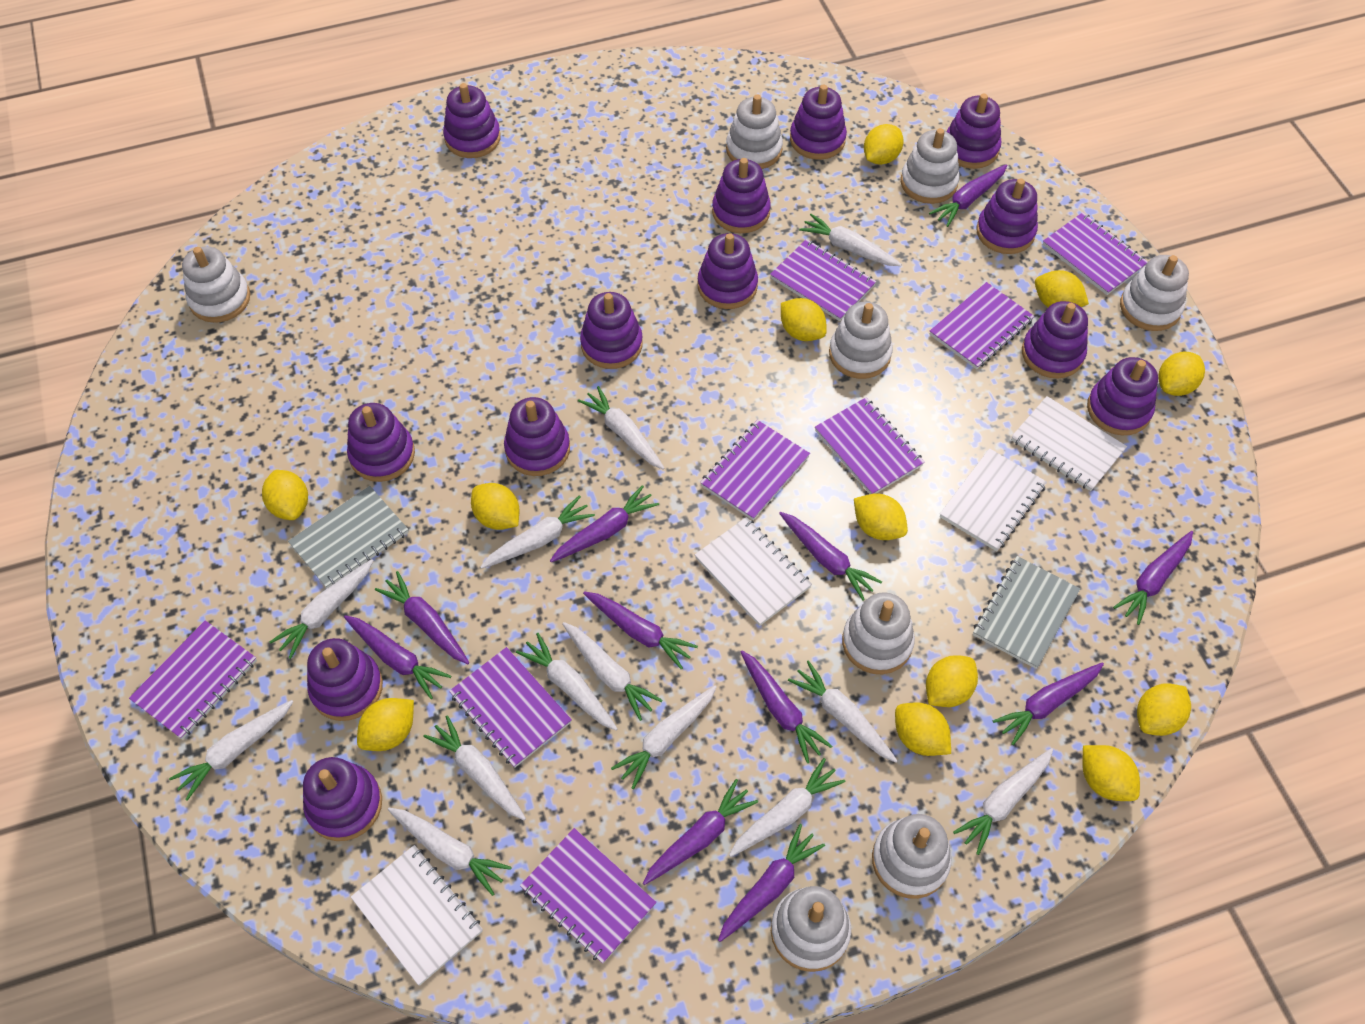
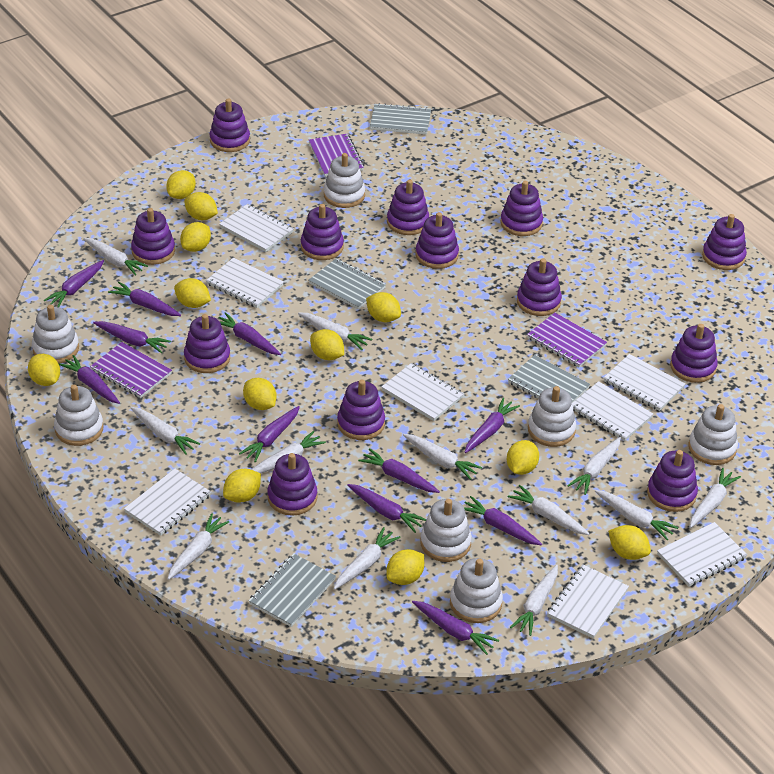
grey notebook: 2 -> 4
purple notebook: 8 -> 3
white carrot: 13 -> 12
white notebook: 4 -> 8
white stacking toy: 8 -> 7

